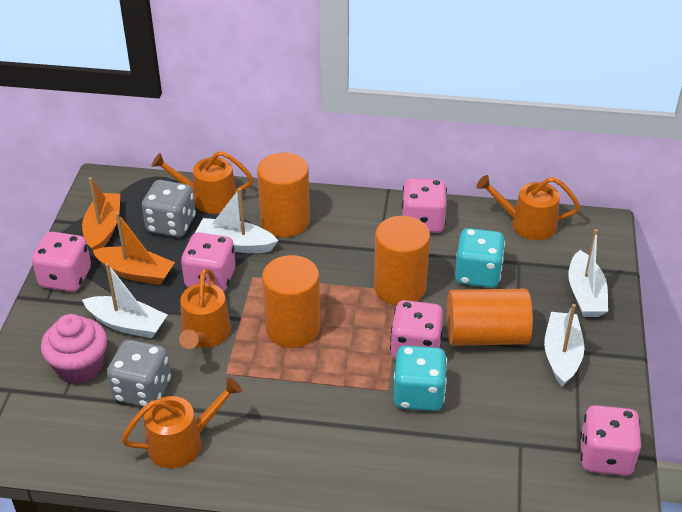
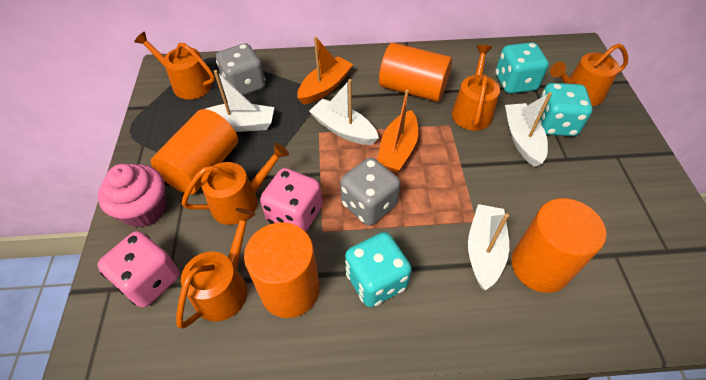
orange watering can: 4 -> 5
pink dice: 5 -> 2
turquoise dice: 2 -> 3

